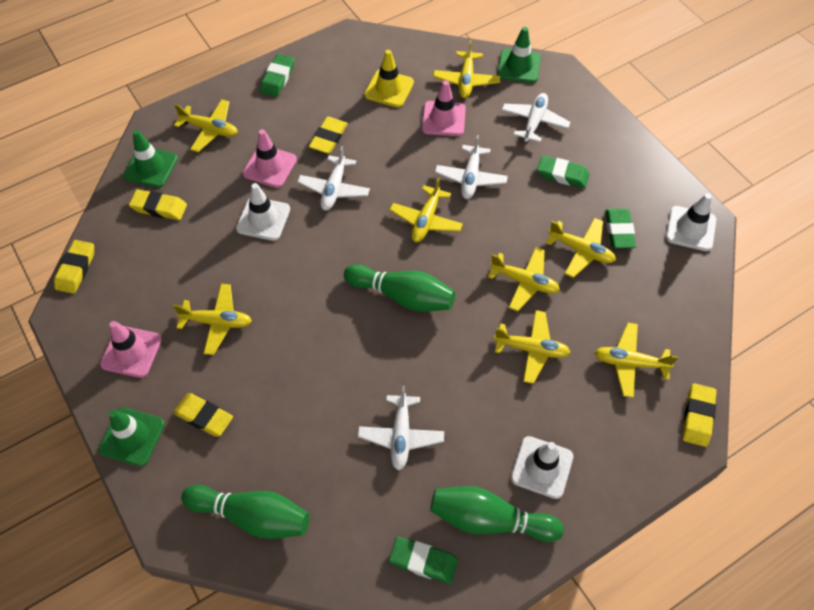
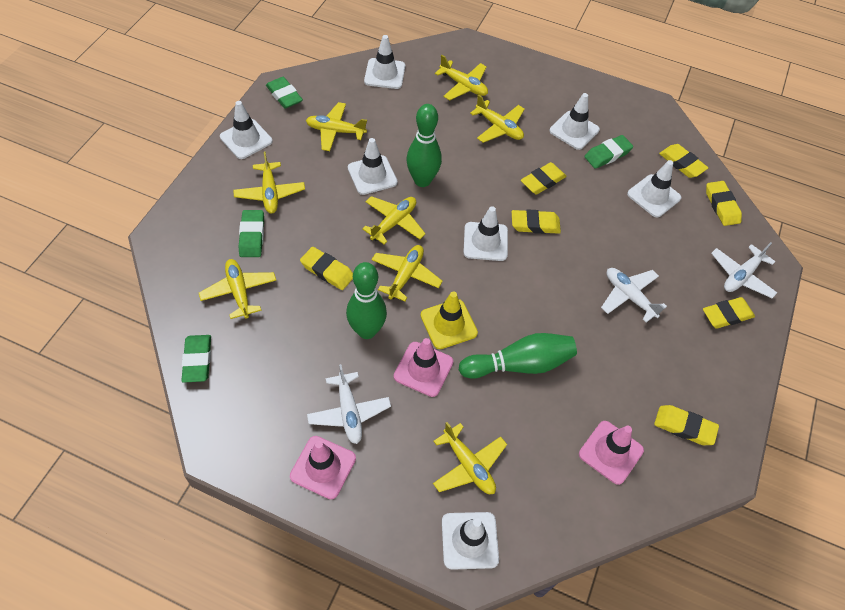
green traffic cone: 3 -> 0
white plane: 4 -> 3
white traffic cone: 3 -> 7
yellow eraser: 5 -> 7

